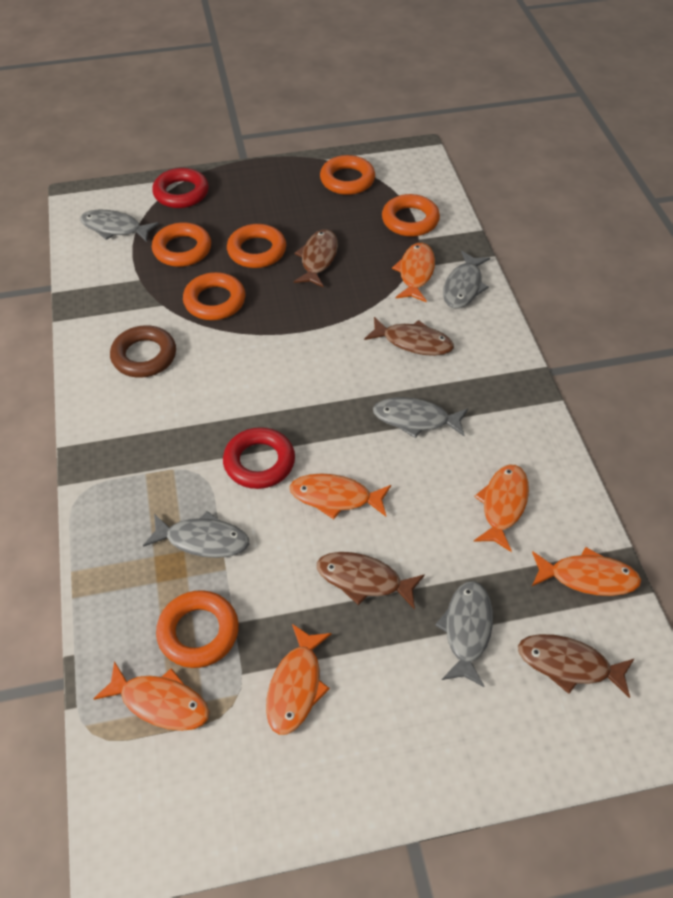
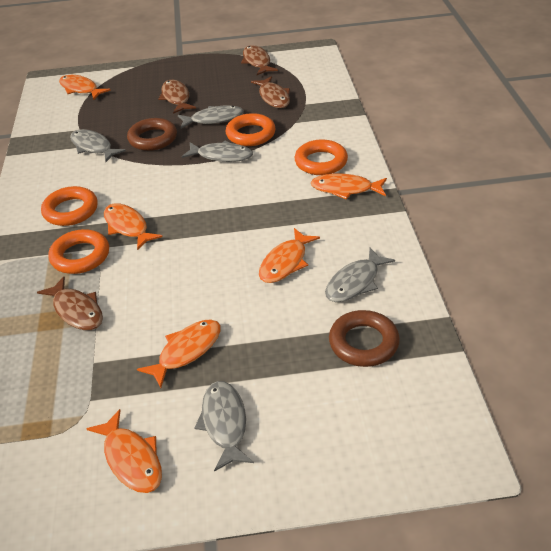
brown ring: 1 -> 2
orange ring: 6 -> 4
red ring: 2 -> 0

